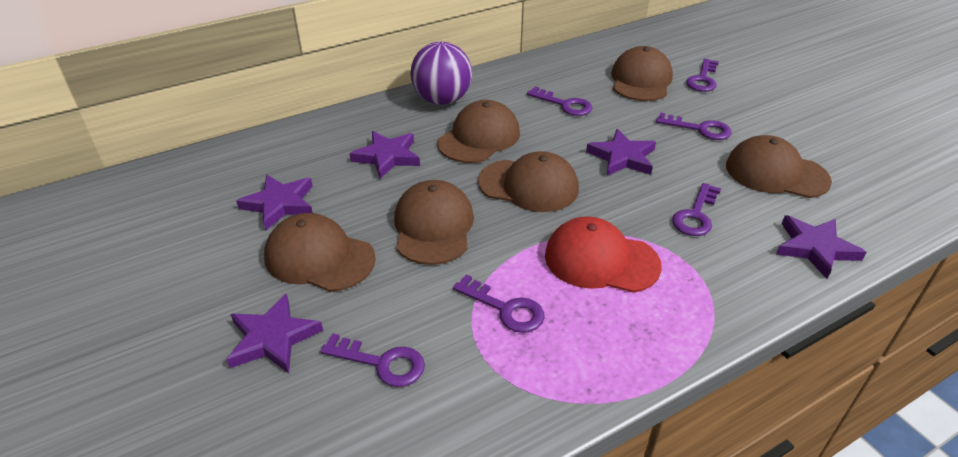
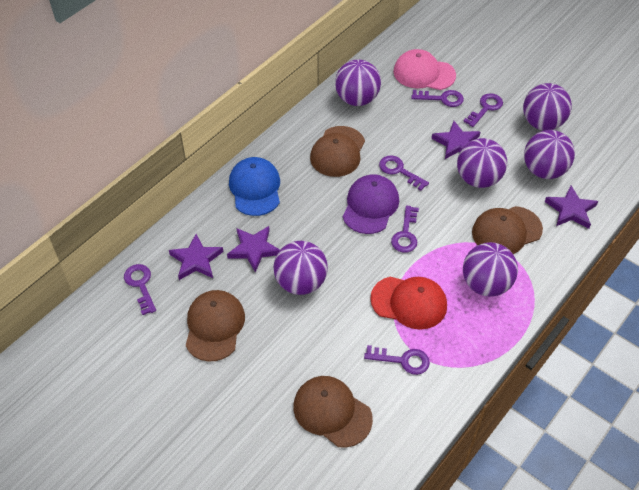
blue cap: 0 -> 1
brown cap: 6 -> 4
pink cap: 0 -> 1
purple ball: 1 -> 6
purple cap: 0 -> 1
purple star: 5 -> 4

